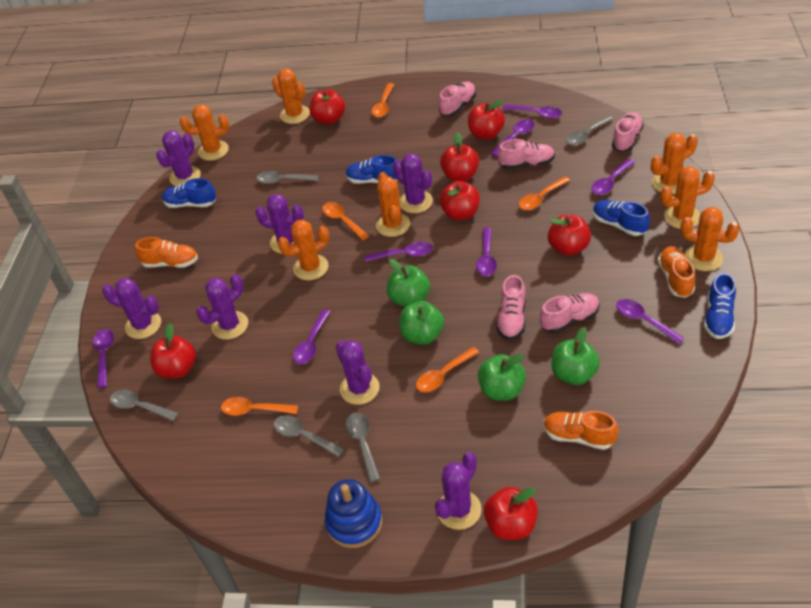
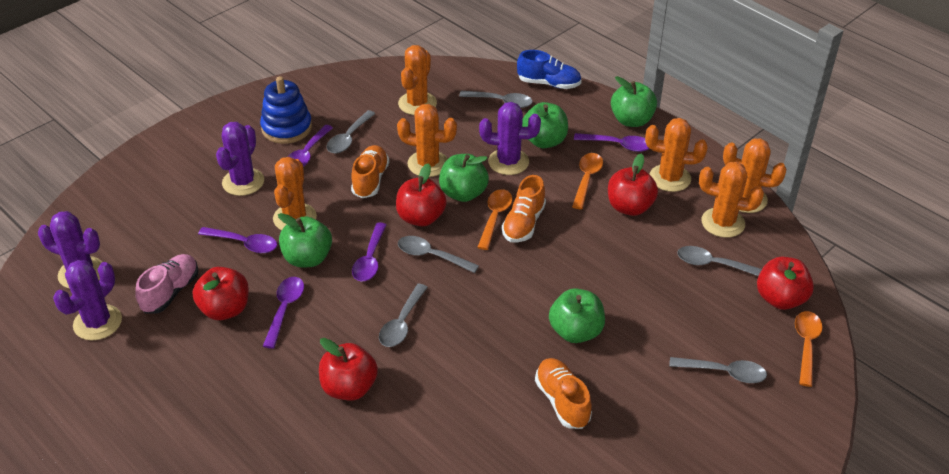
blue shoe: 4 -> 1
green apple: 4 -> 5
grey spoon: 5 -> 6
orange cactus: 7 -> 6
orange spoon: 5 -> 3
pink shoe: 5 -> 1
purple cactus: 7 -> 4
purple spoon: 8 -> 5
red apple: 7 -> 5

